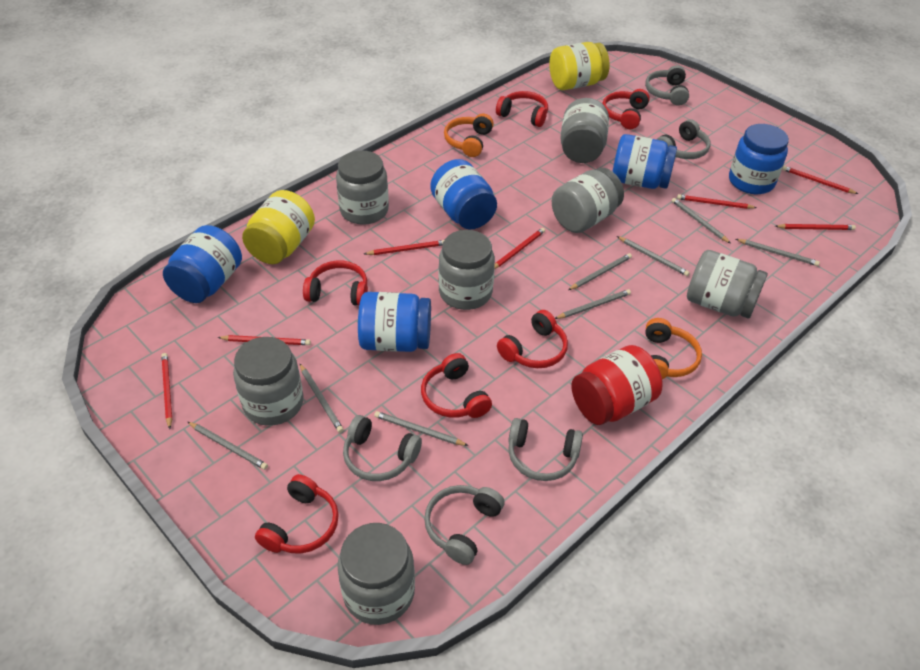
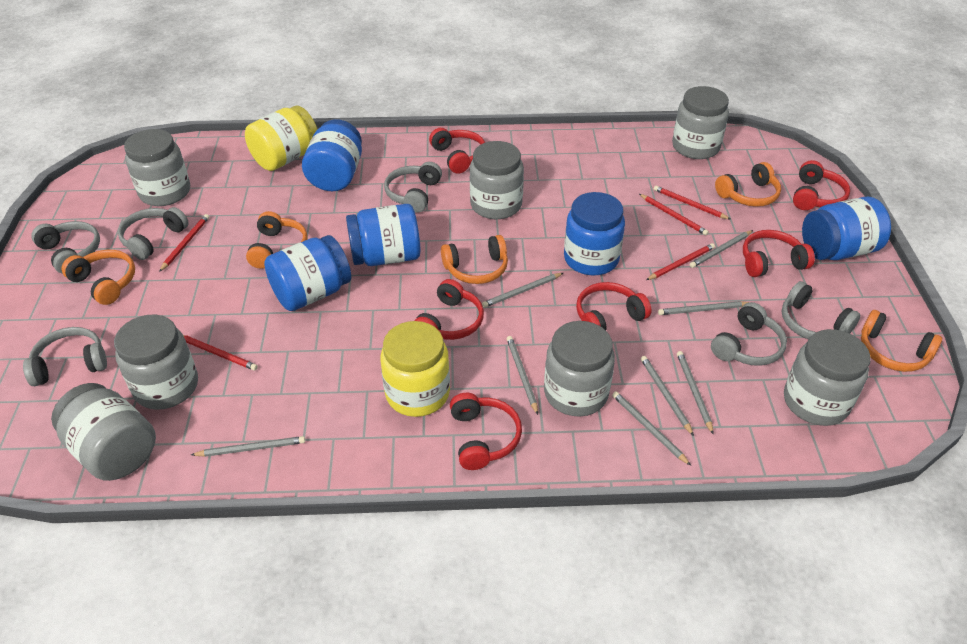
grey headphones: 5 -> 6
orange headphones: 2 -> 5
red jar: 1 -> 0
red pencil: 7 -> 5

